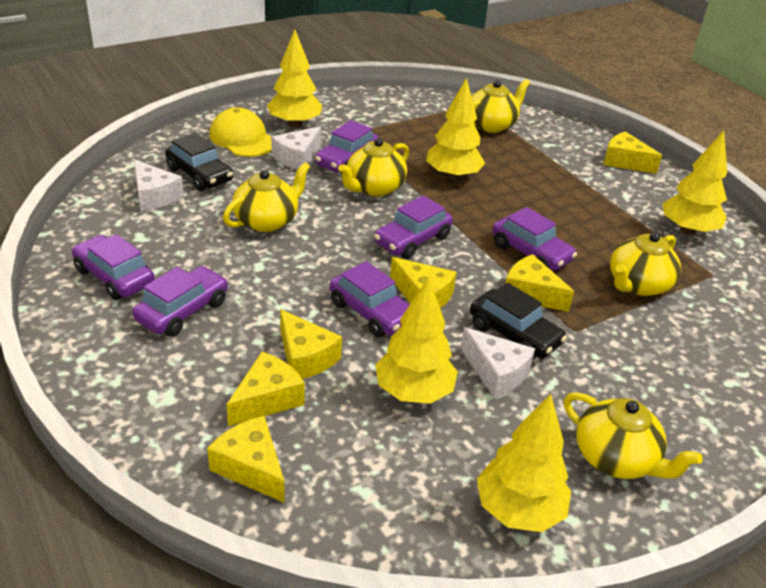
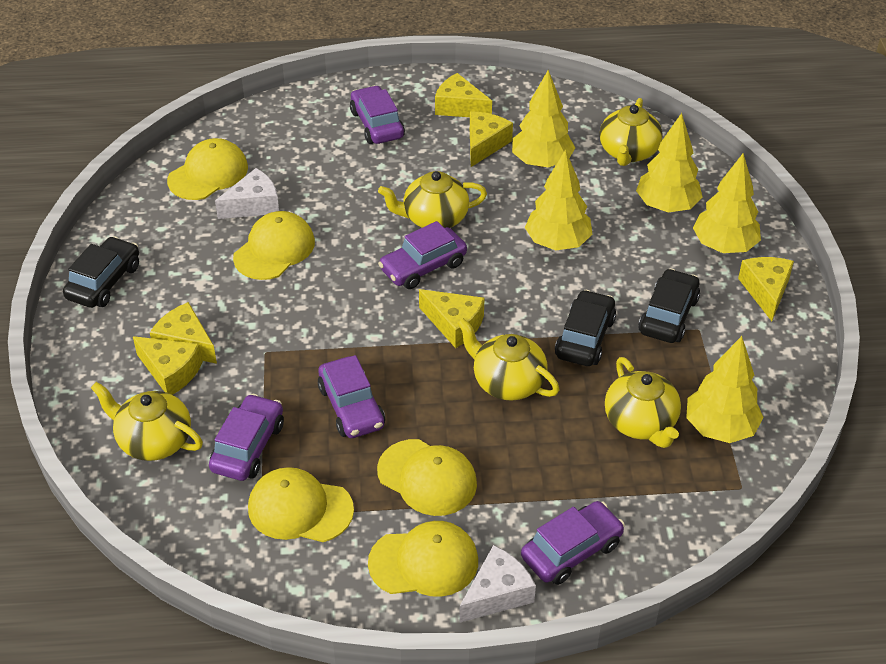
black car: 2 -> 3
purple car: 6 -> 5
white cheese: 3 -> 2
yellow cap: 1 -> 5

